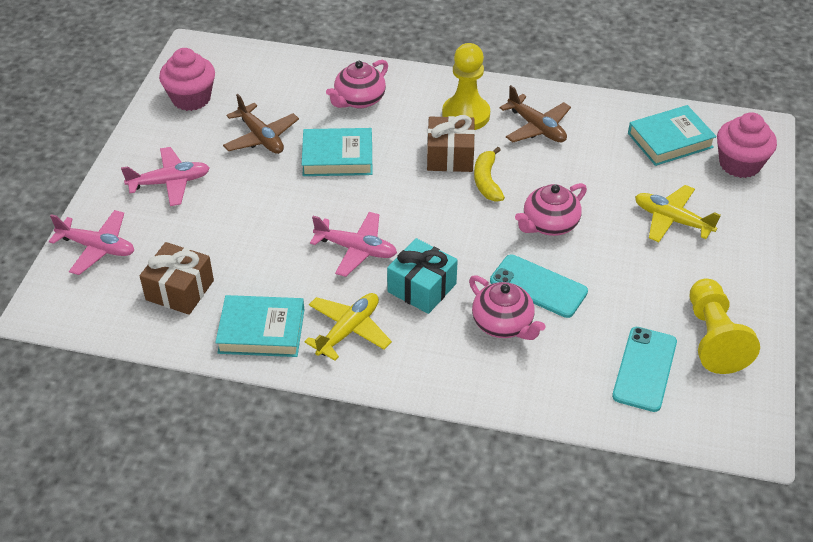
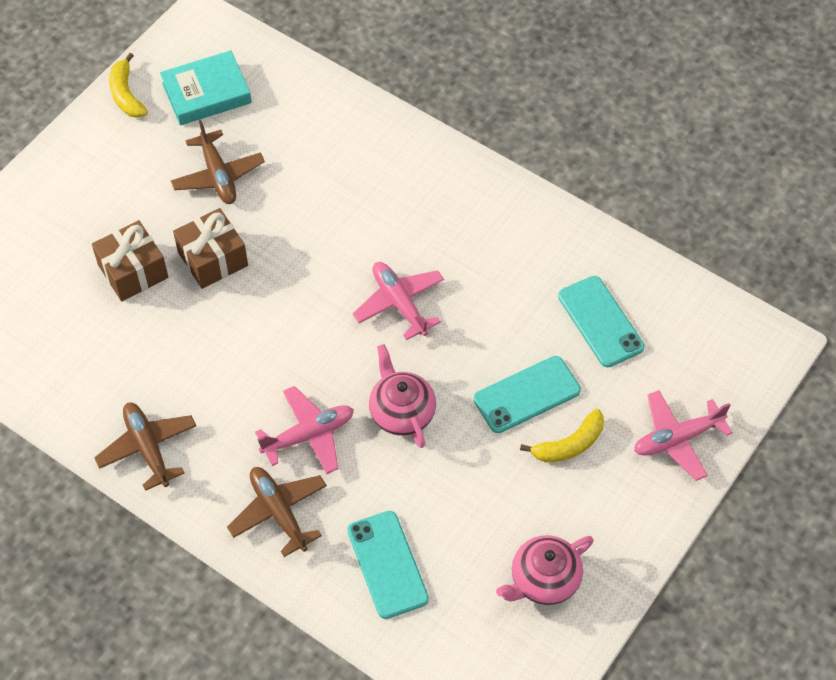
brown plane: 2 -> 3
pink cupcake: 2 -> 0
pink teapot: 3 -> 2
turquoise book: 3 -> 1
turquoise gift: 1 -> 0
turquoise phone: 2 -> 3
yellow banana: 1 -> 2
yellow pawn: 2 -> 0
yellow plane: 2 -> 0

